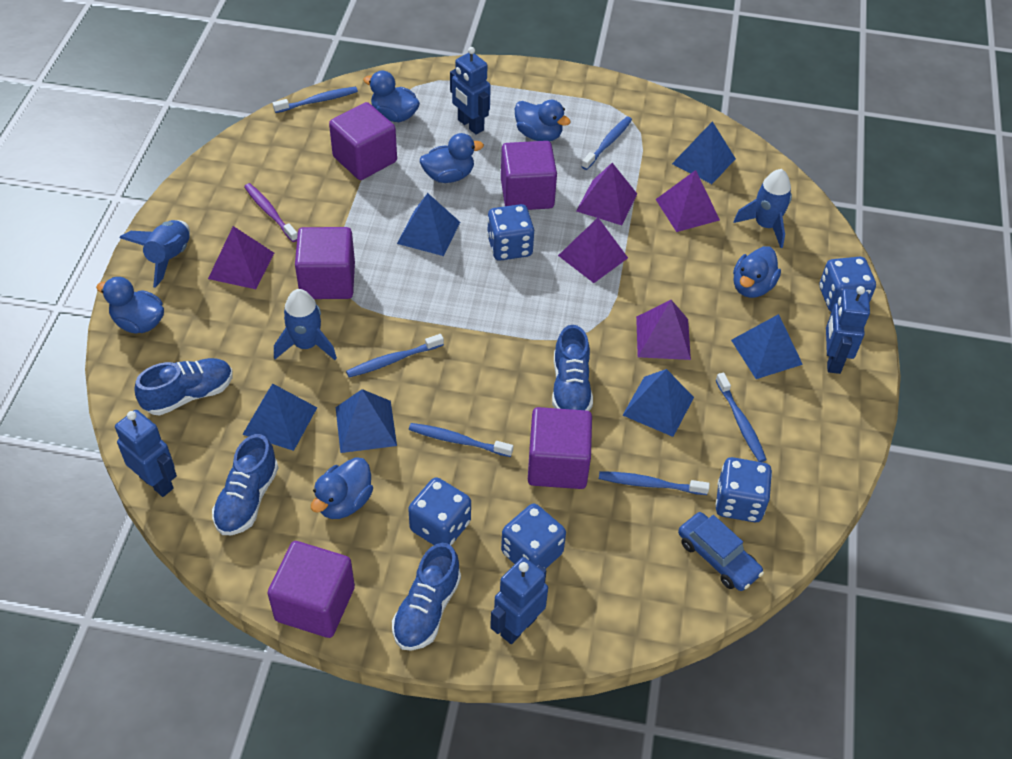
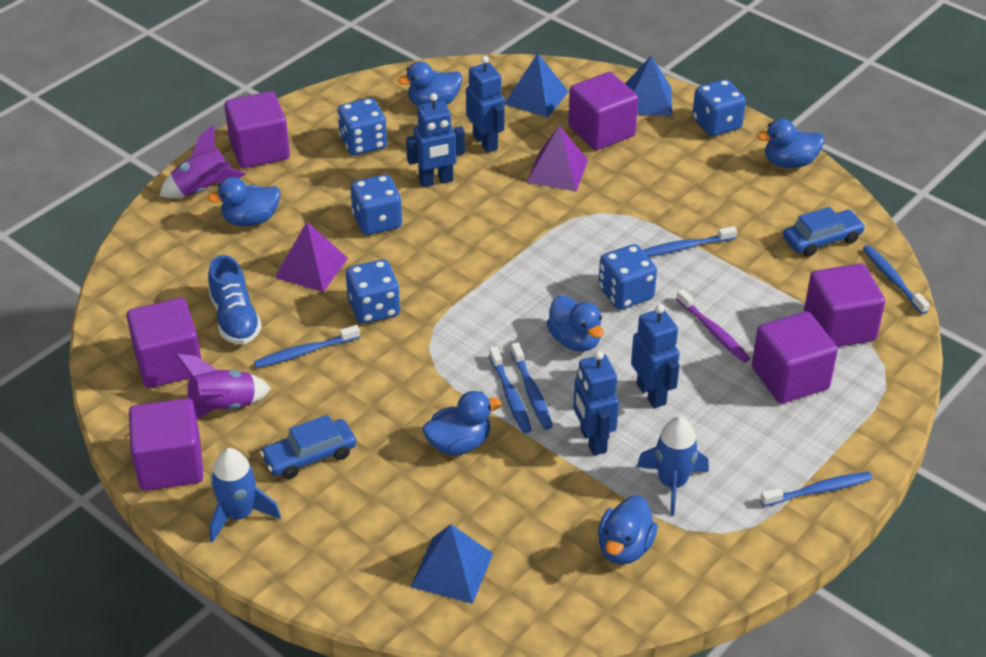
blue car: 1 -> 2
blue pyramid: 6 -> 3
blue rocket: 3 -> 2
blue shoe: 4 -> 1
purple cube: 5 -> 6
purple pyramid: 5 -> 2
purple rocket: 0 -> 2

